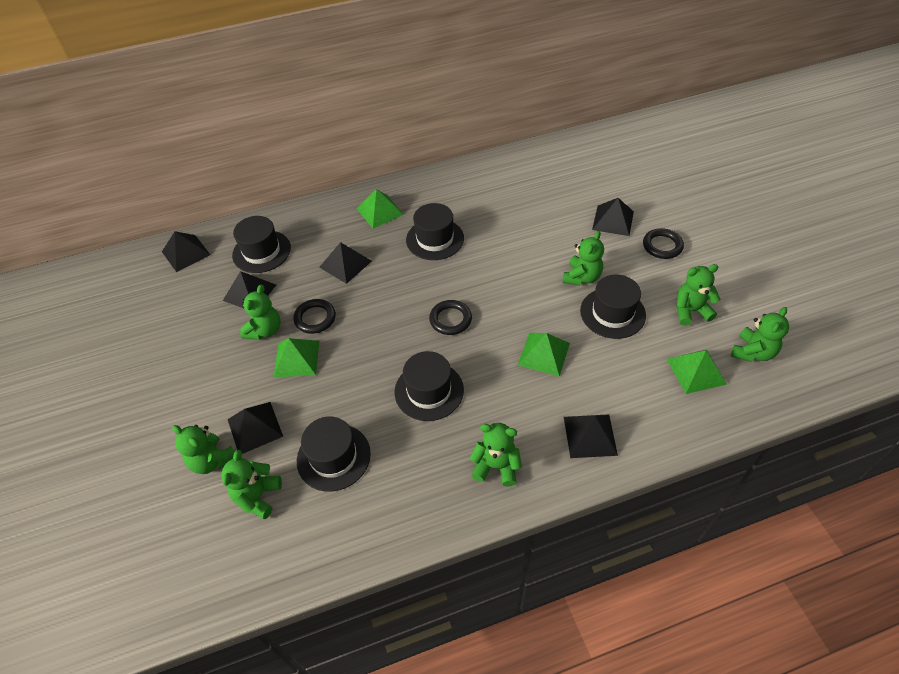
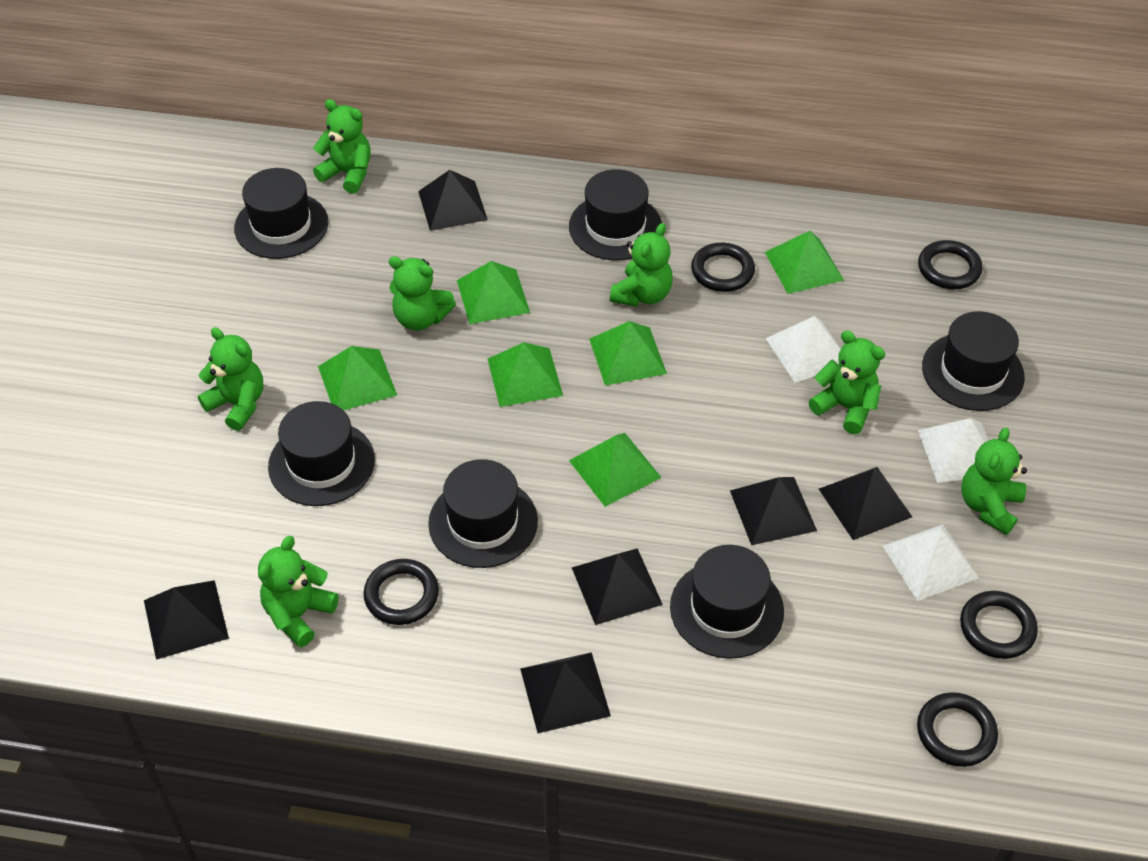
black hat: 5 -> 6
black ring: 3 -> 5
green pyramid: 4 -> 6
white pyramid: 0 -> 3

